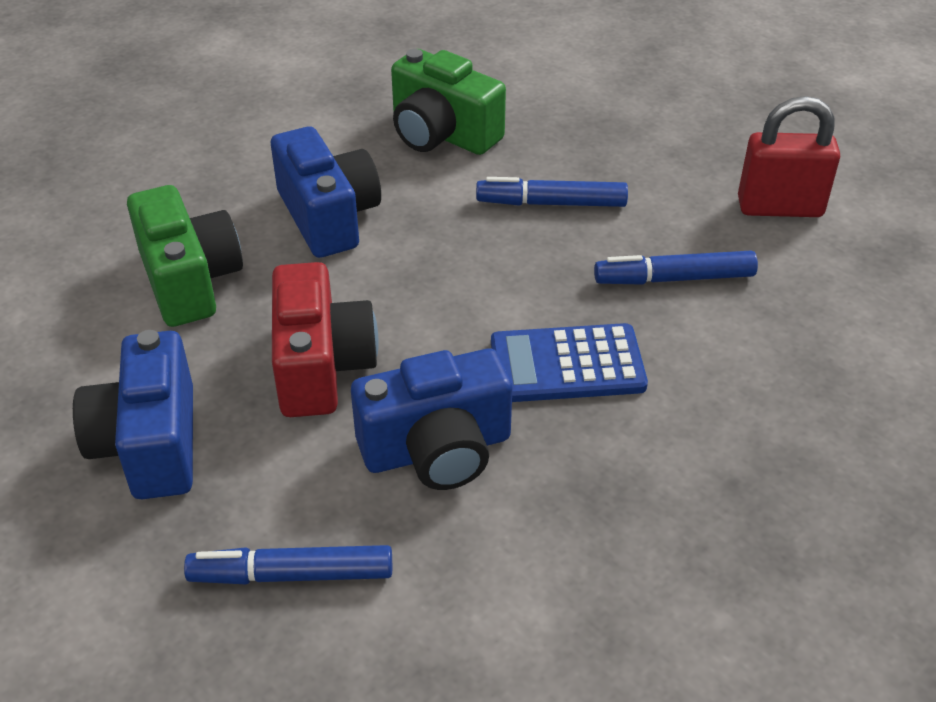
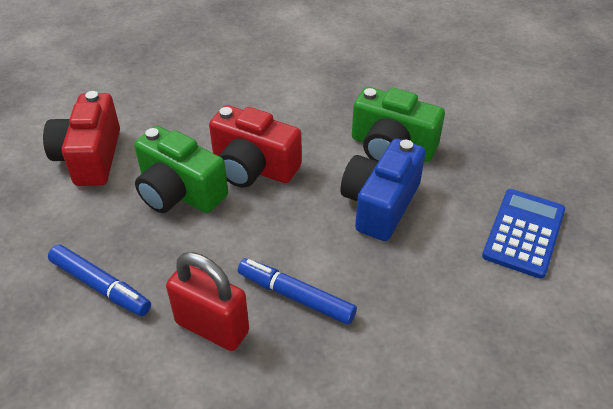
blue camera: 3 -> 1
blue marker: 3 -> 2
red camera: 1 -> 2

